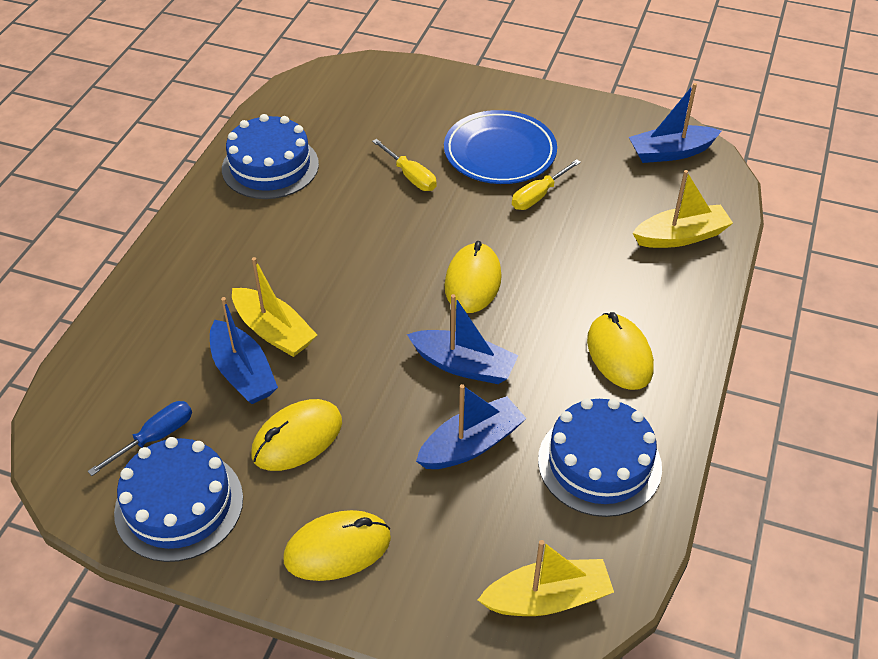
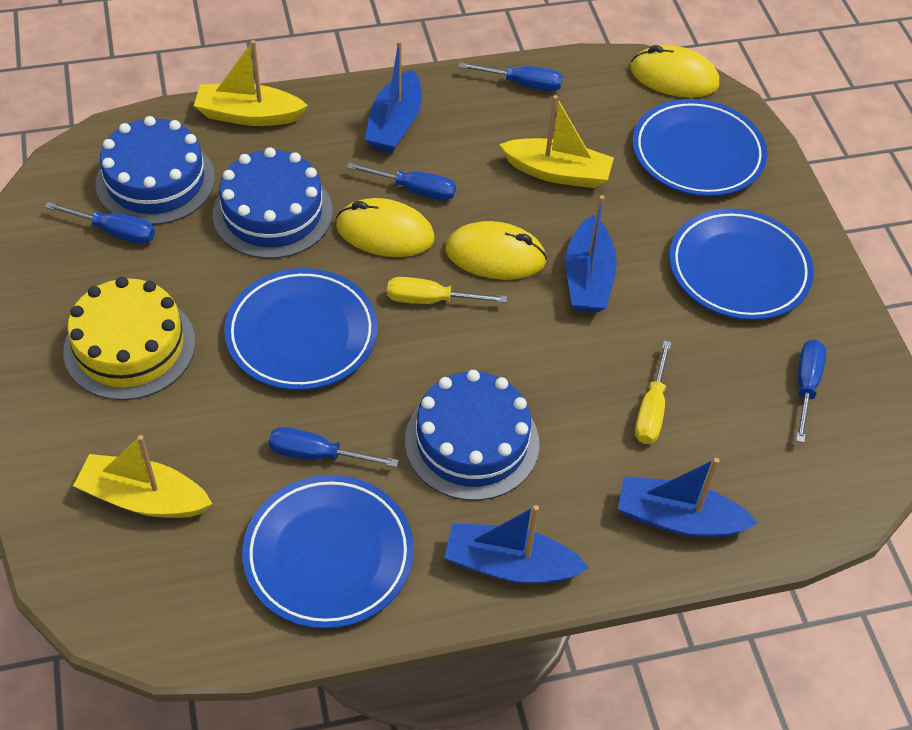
blue plate: 1 -> 4
blue screwdriver: 1 -> 5
yellow cake: 0 -> 1
yellow mouse: 4 -> 3

